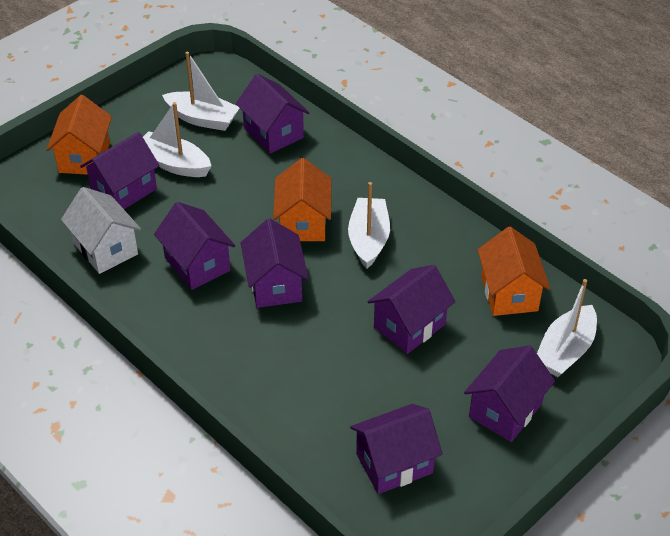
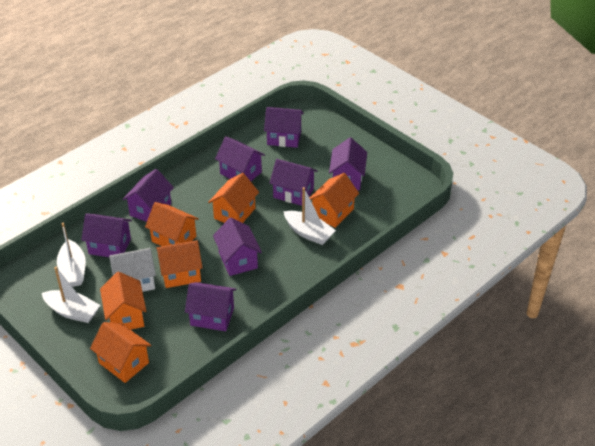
orange house: 3 -> 6
purple house: 7 -> 8
white boat: 4 -> 3

